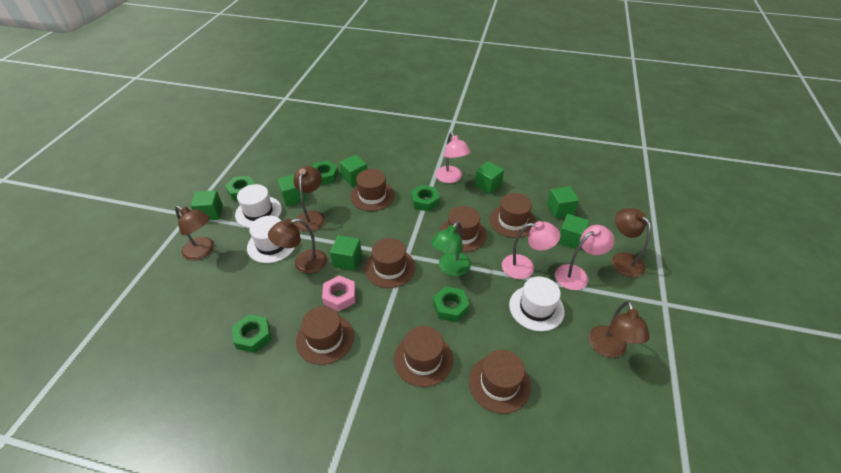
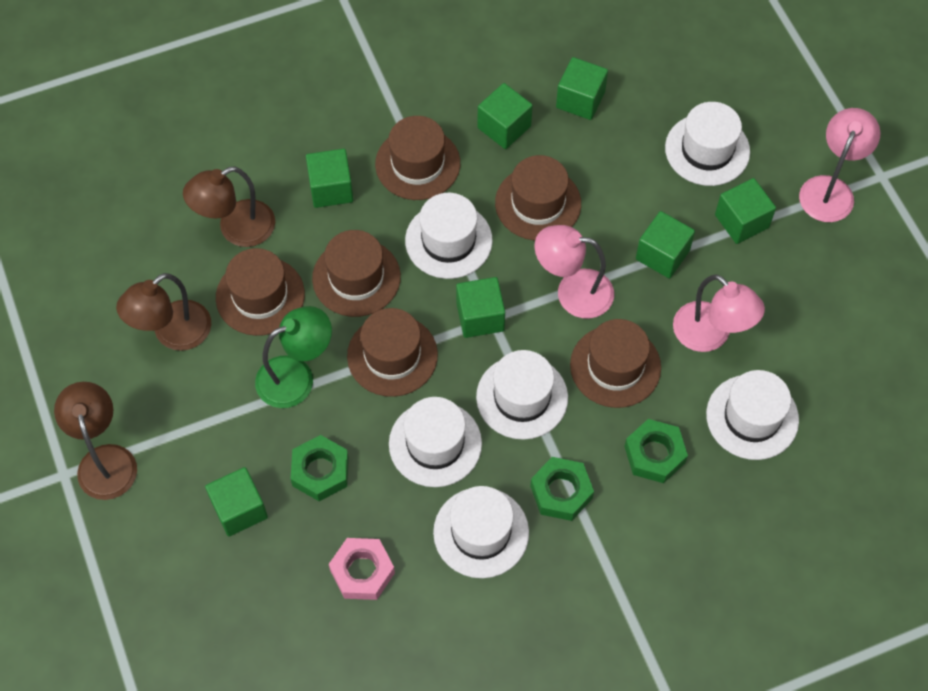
brown hat: 7 -> 6
brown lamp: 5 -> 3
green nut: 5 -> 3
white hat: 3 -> 6

